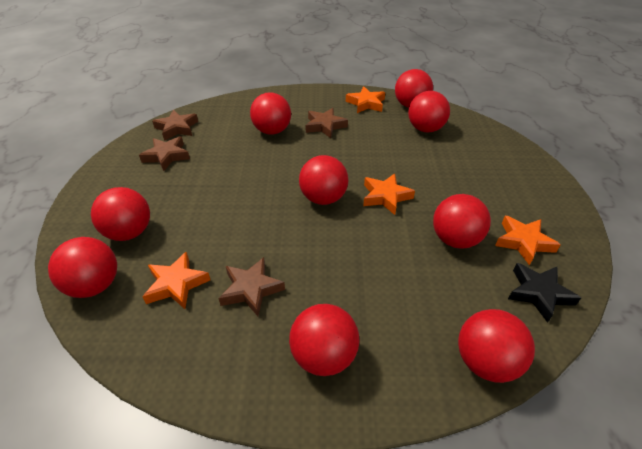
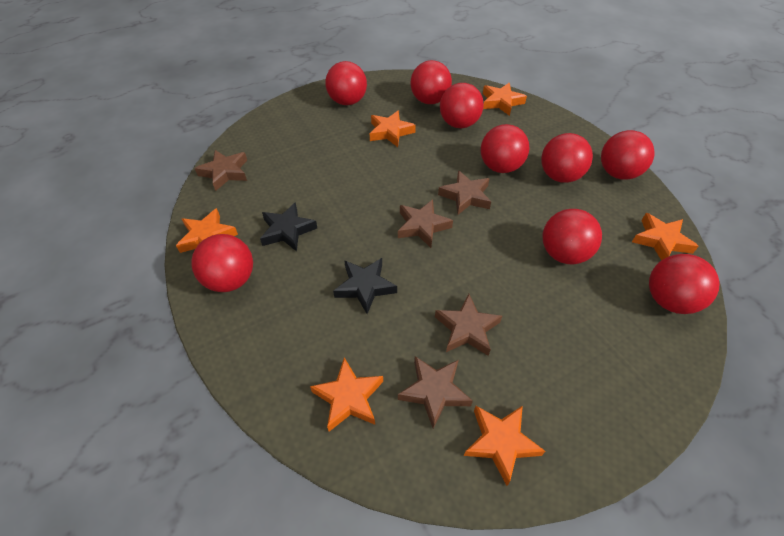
black star: 1 -> 2
brown star: 4 -> 5
orange star: 4 -> 6

